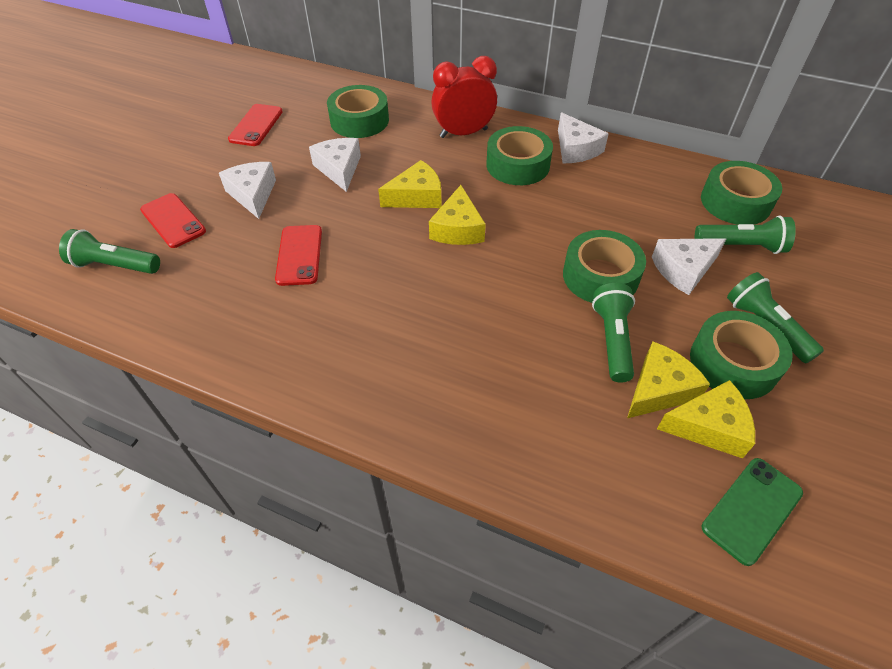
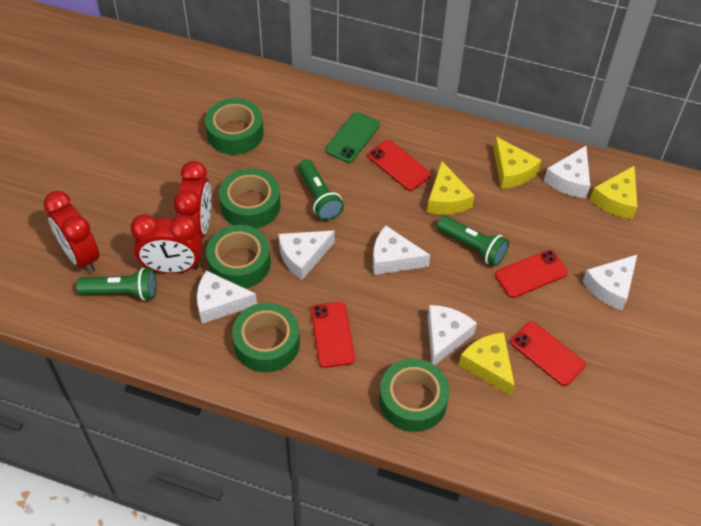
green flashlight: 4 -> 3
red clock: 1 -> 3
red phone: 3 -> 4
white cheese: 4 -> 6

